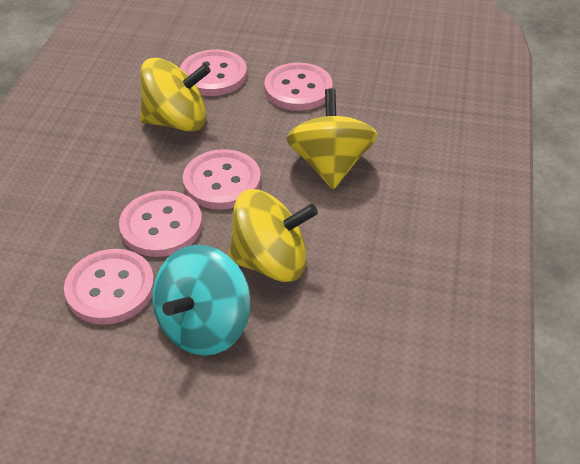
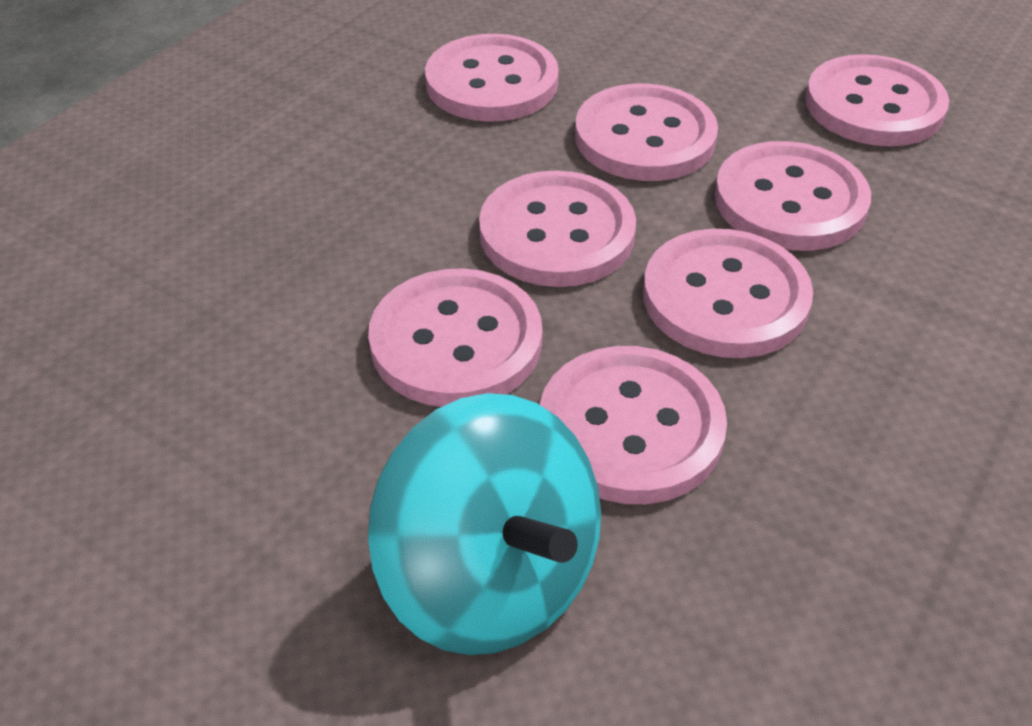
pink button: 5 -> 8
yellow spinning top: 3 -> 0

